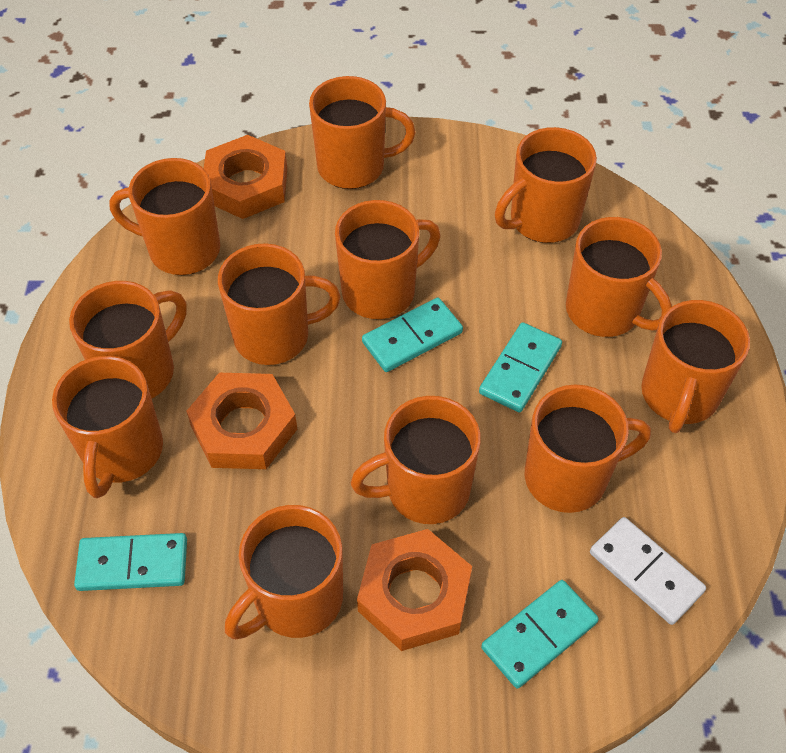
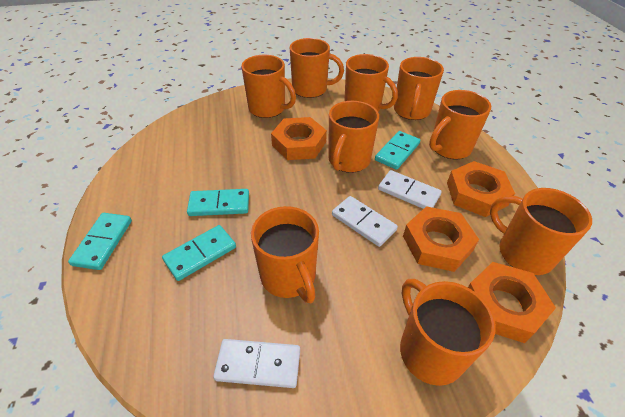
orange mug: 12 -> 9
orange nut: 3 -> 4
white domino: 1 -> 3

